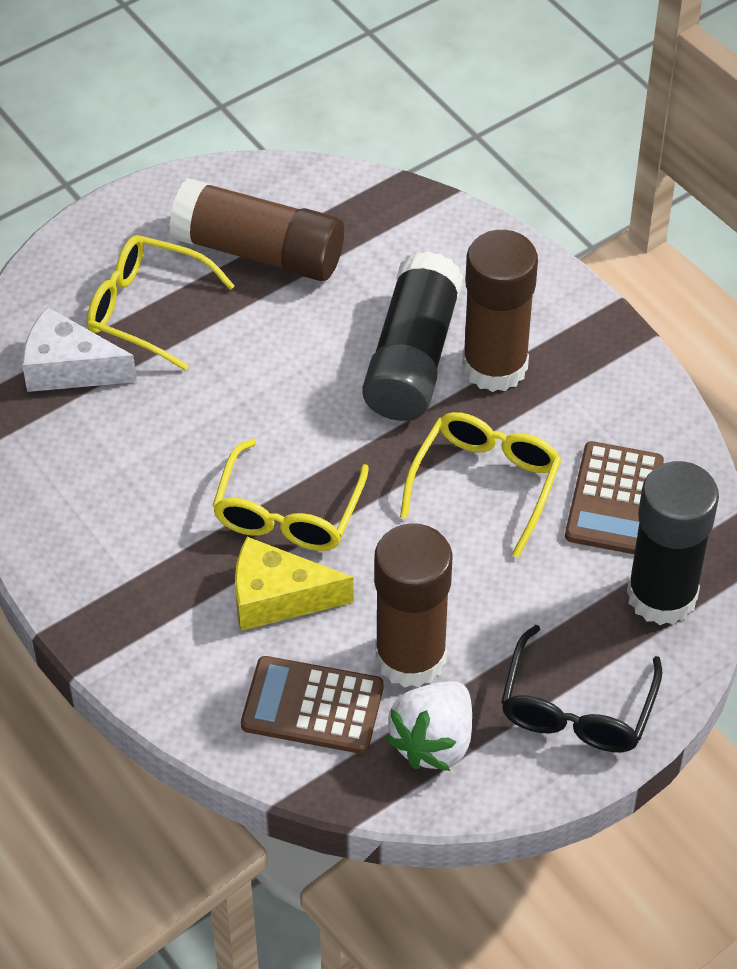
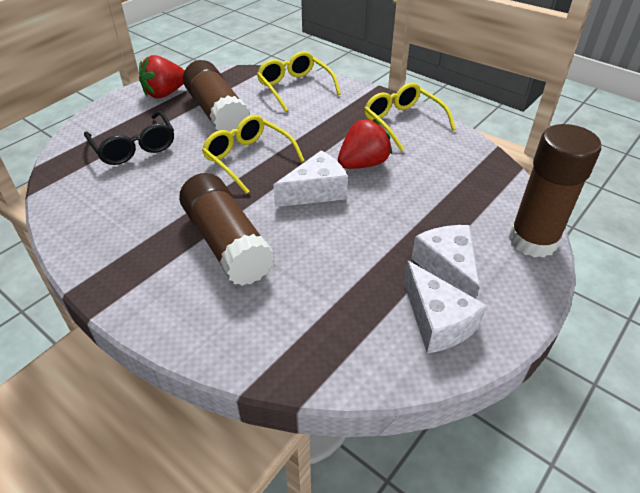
black glue stick: 2 -> 0
brown calculator: 2 -> 0
red strawberry: 0 -> 2
white cheese: 1 -> 3
white strawberry: 1 -> 0
yellow cheese: 1 -> 0

